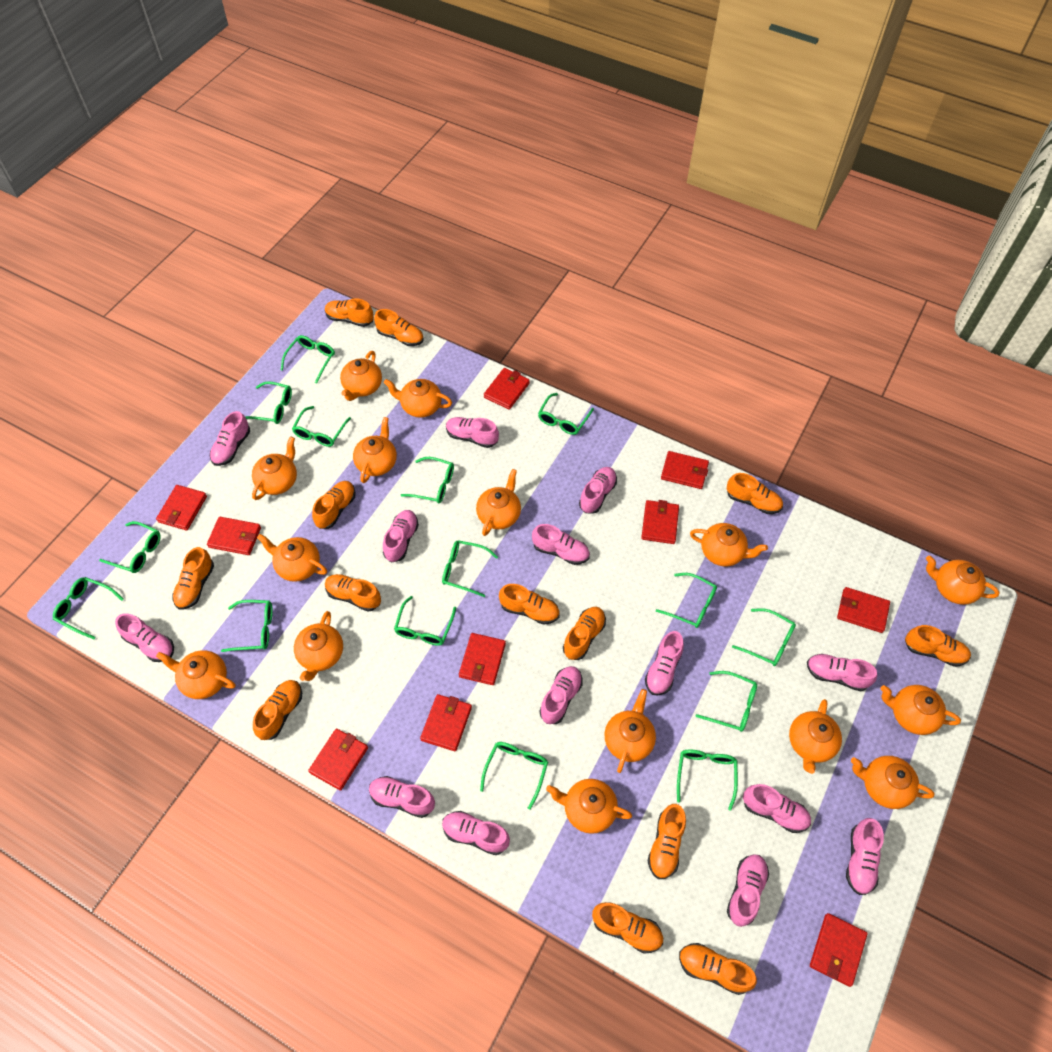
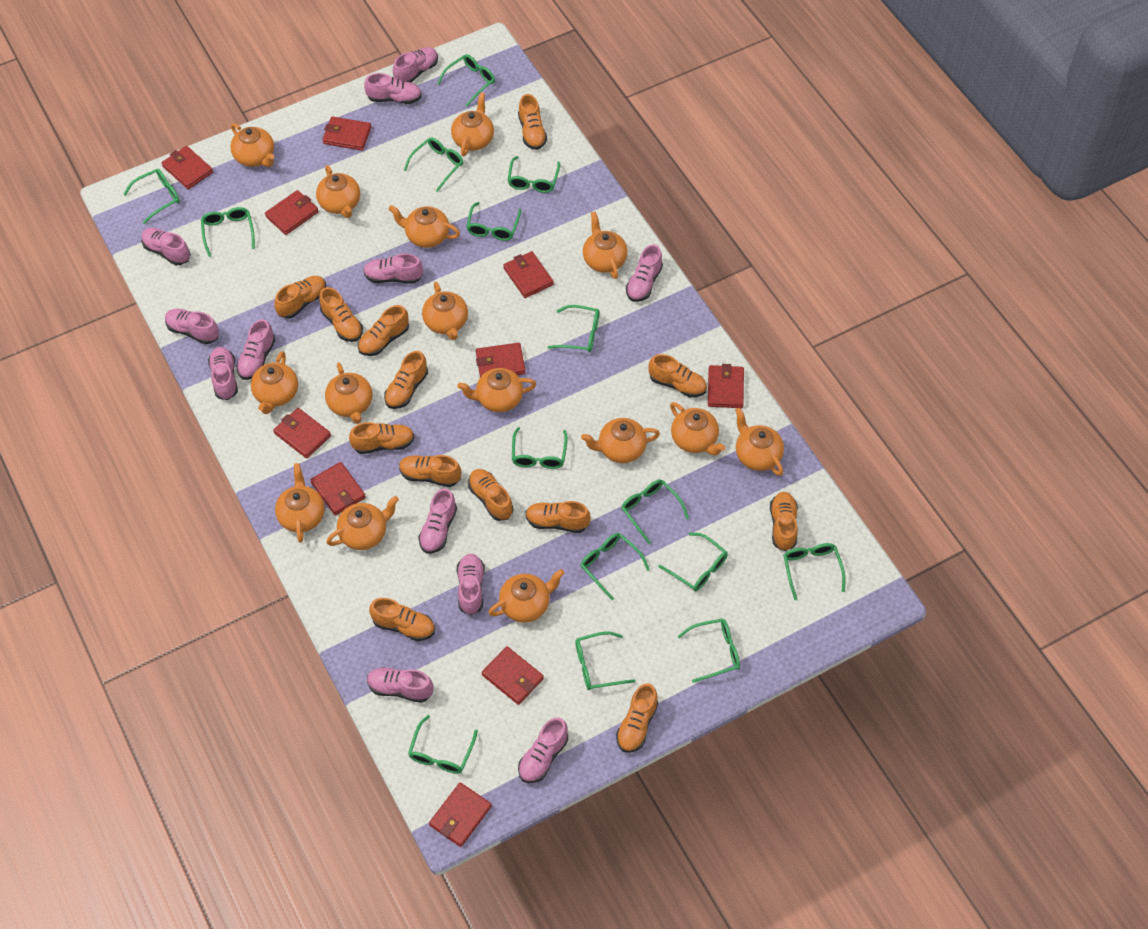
pink shoe: 14 -> 12

